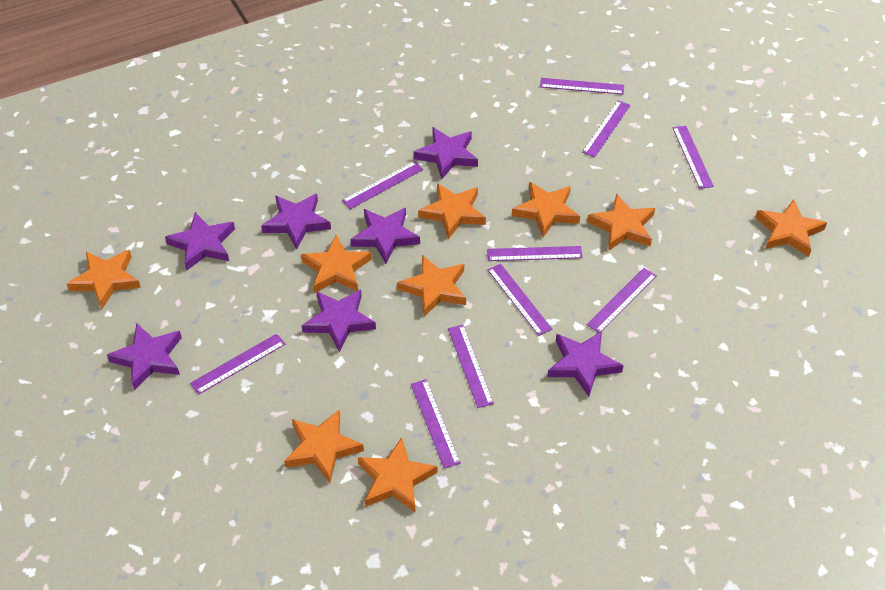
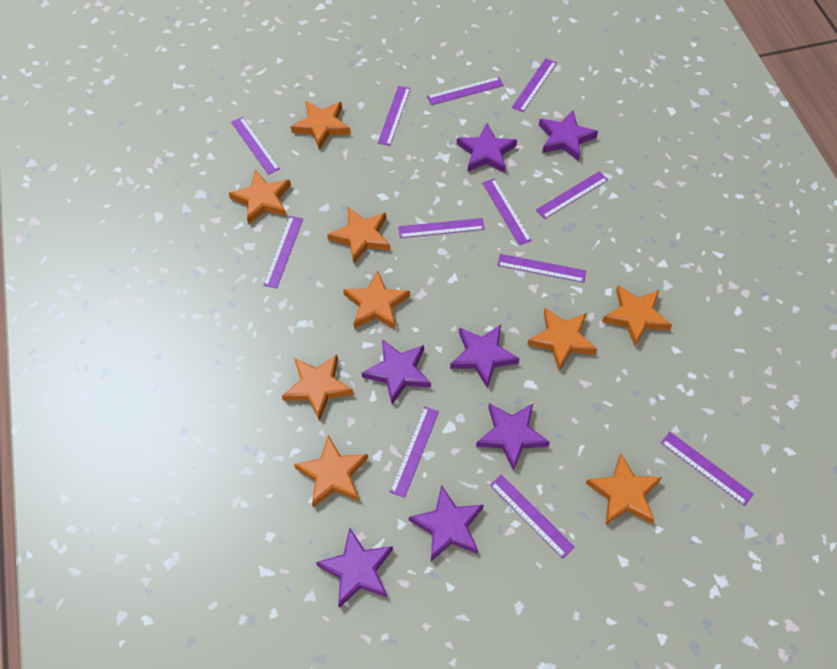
purple ruler: 10 -> 12

